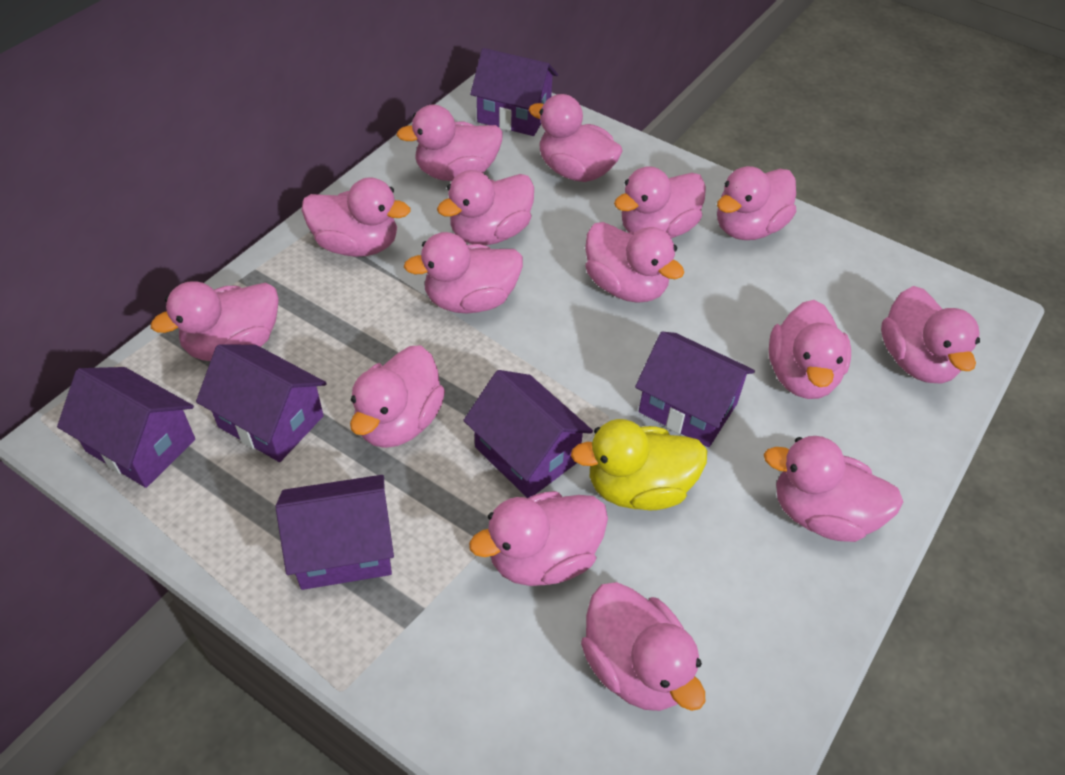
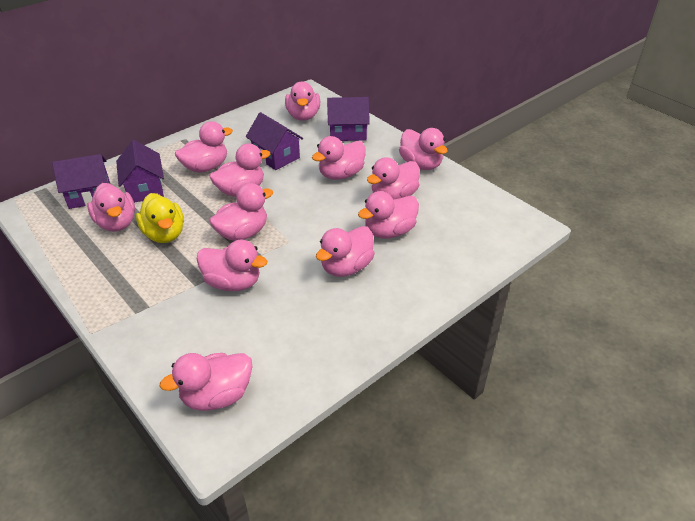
pink duck: 15 -> 12
purple house: 6 -> 4

